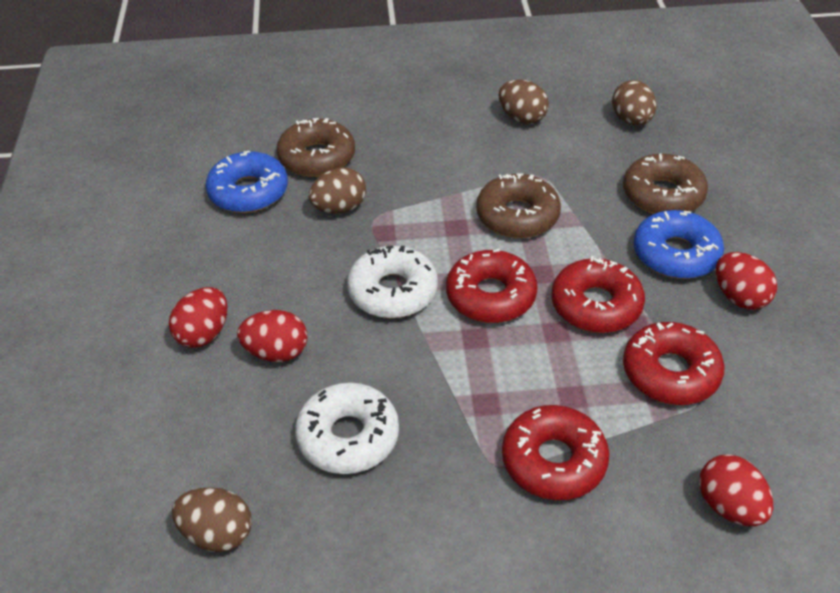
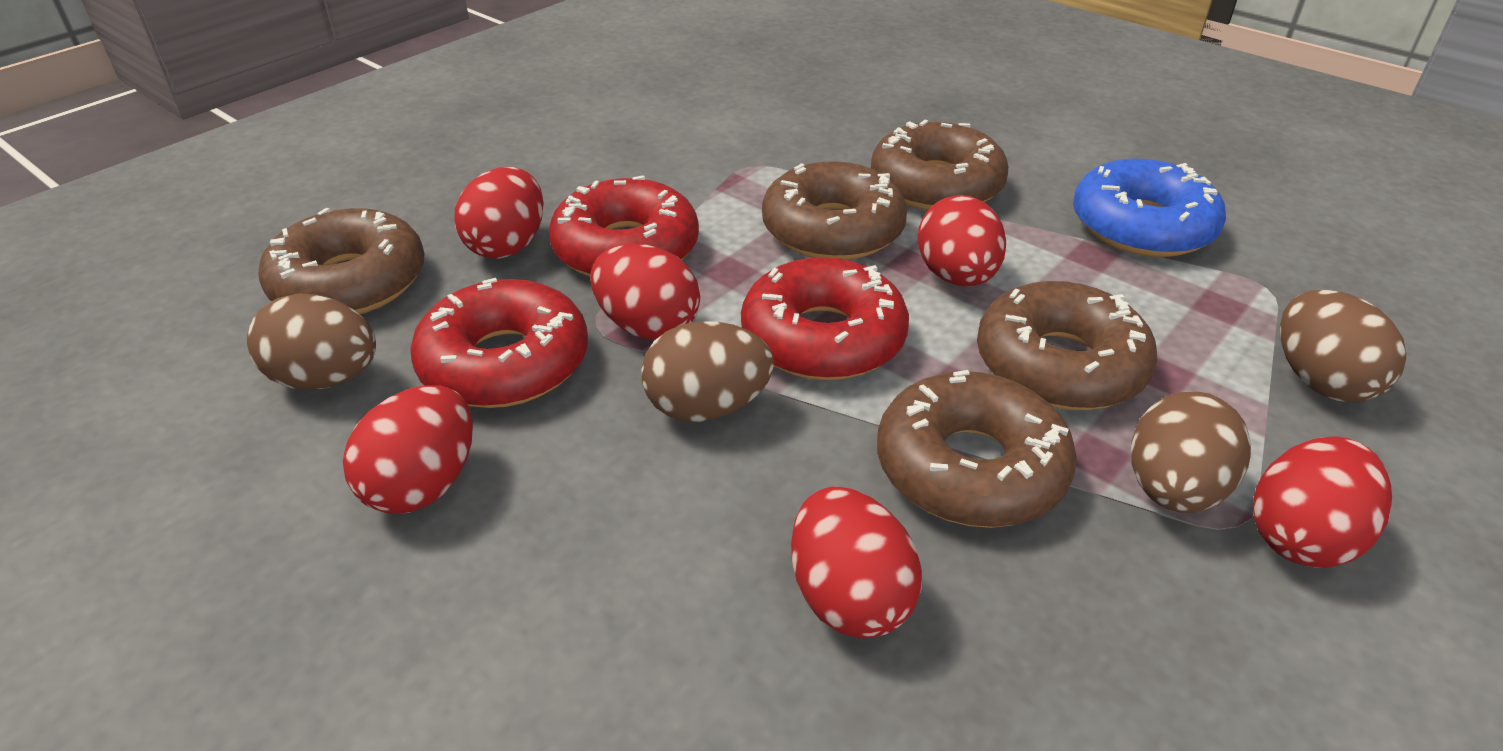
blue donut: 2 -> 1
brown donut: 3 -> 5
red donut: 4 -> 3
red egg: 4 -> 6
white donut: 2 -> 0

